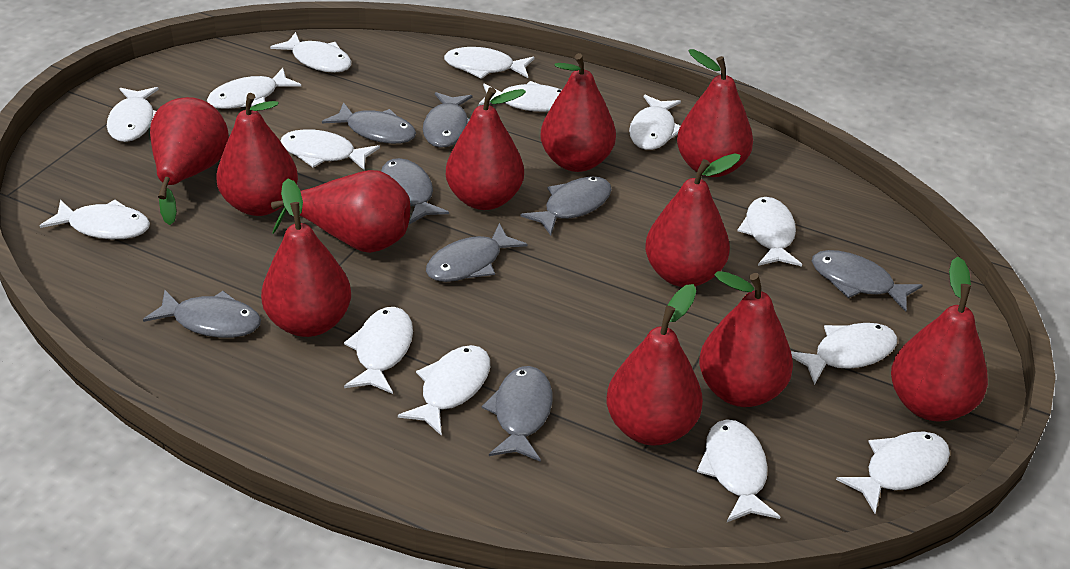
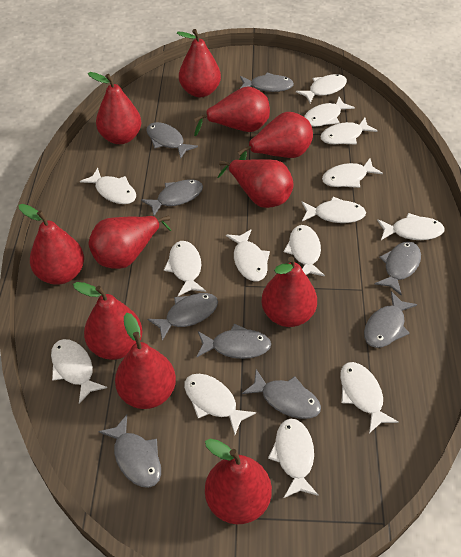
grey fish: 8 -> 9

